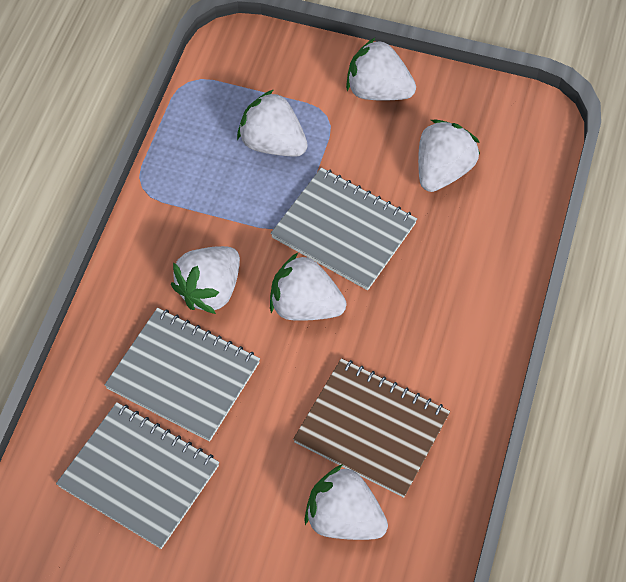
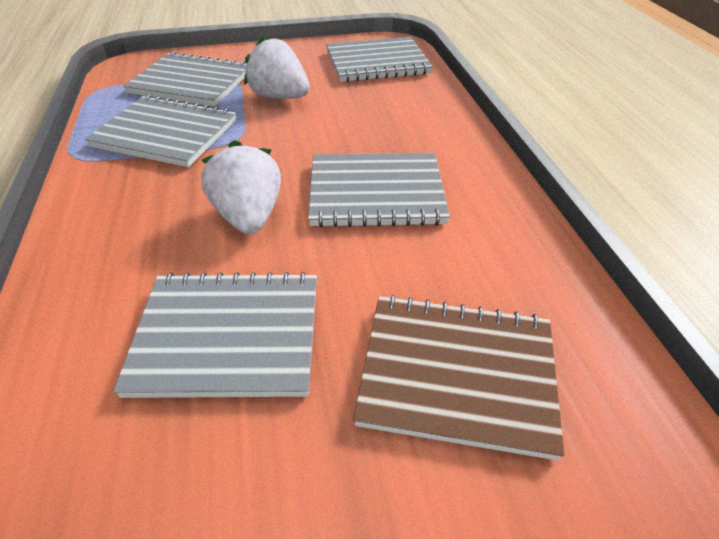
grey notebook: 3 -> 5
white strawberry: 6 -> 2

